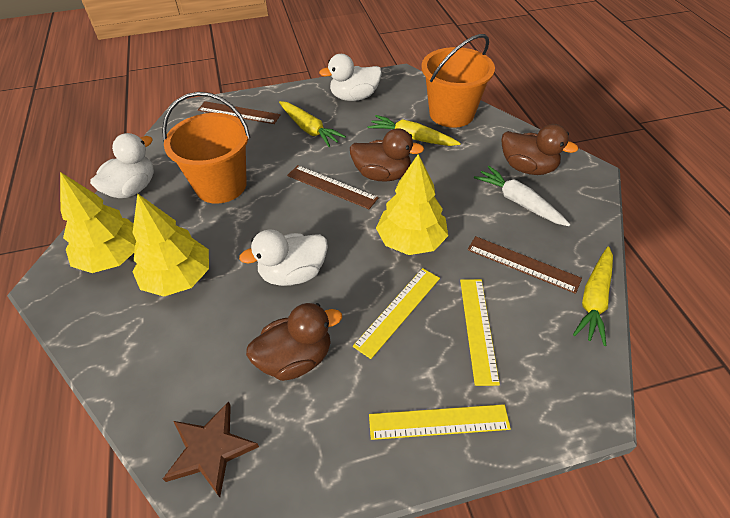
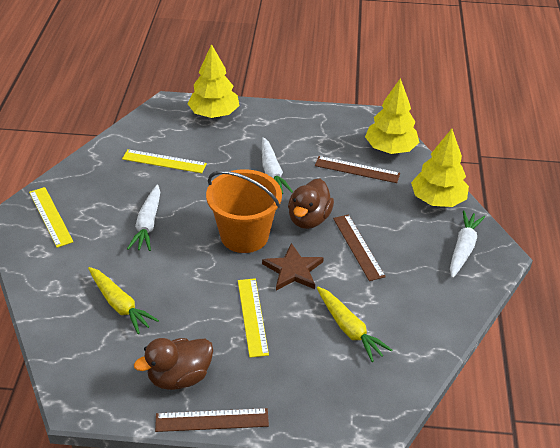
brown duck: 3 -> 2
orange bucket: 2 -> 1
white carrot: 1 -> 3
white duck: 3 -> 0
yellow carrot: 3 -> 2

